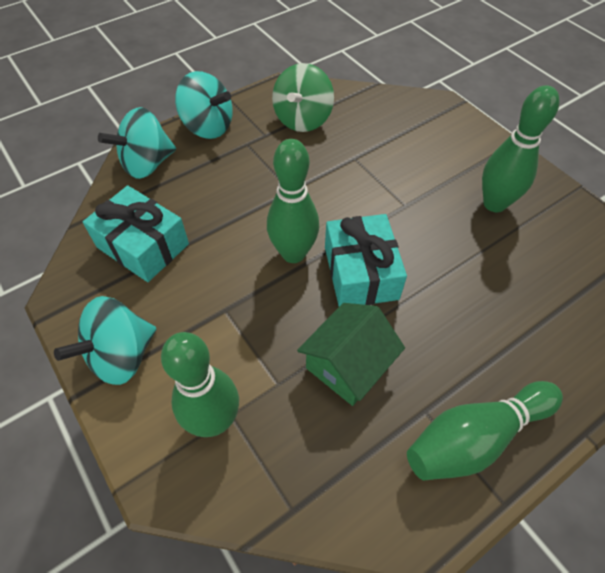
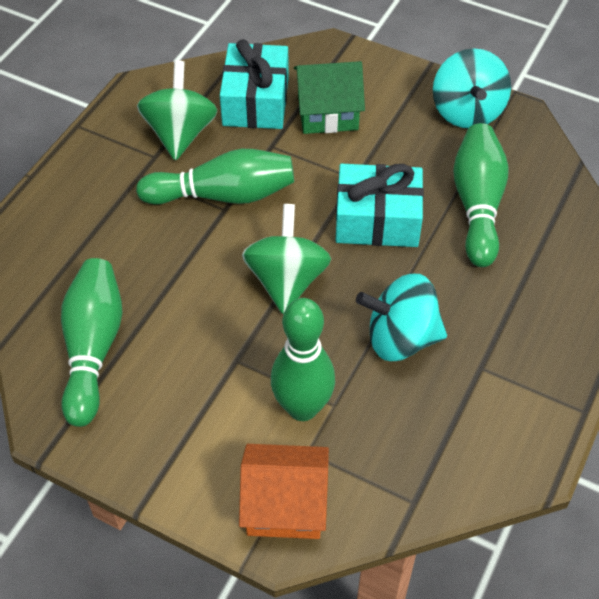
green spinning top: 1 -> 2
orange house: 0 -> 1
turquoise spinning top: 3 -> 2

